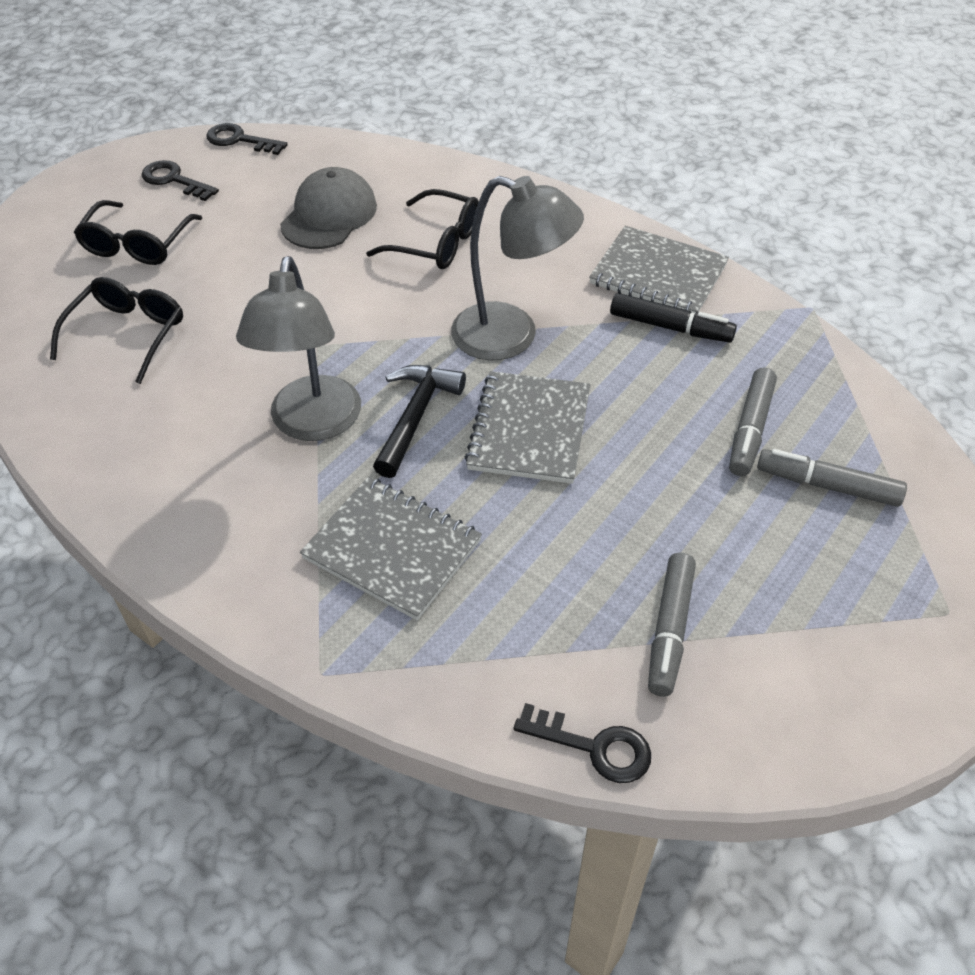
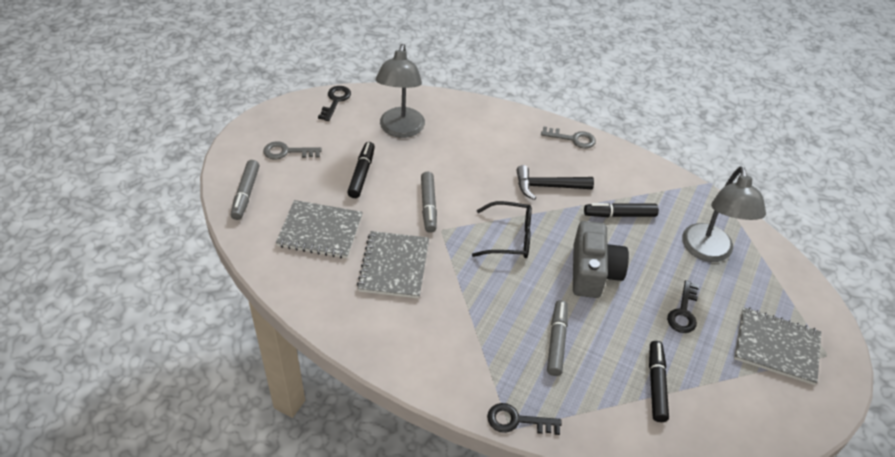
black glasses: 3 -> 1
black marker: 1 -> 3
grey camera: 0 -> 1
grey cap: 1 -> 0
grey key: 0 -> 2

